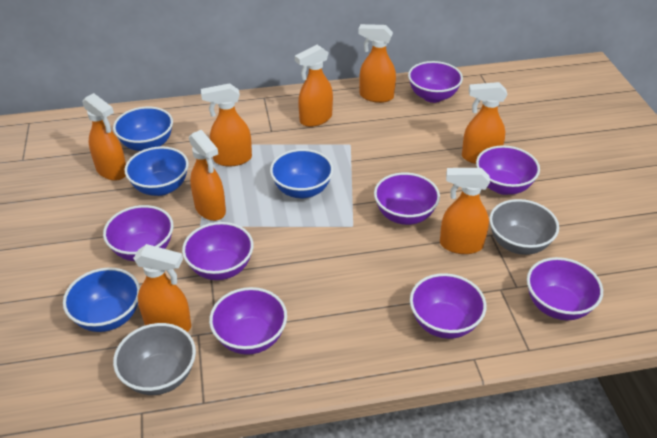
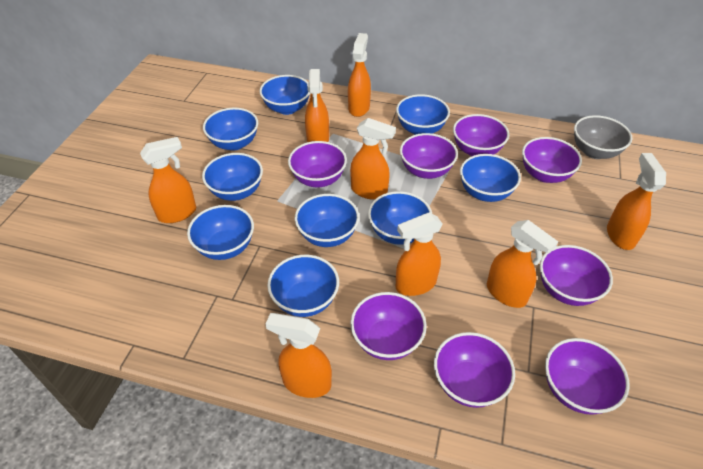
blue bowl: 4 -> 9
grey bowl: 2 -> 1

